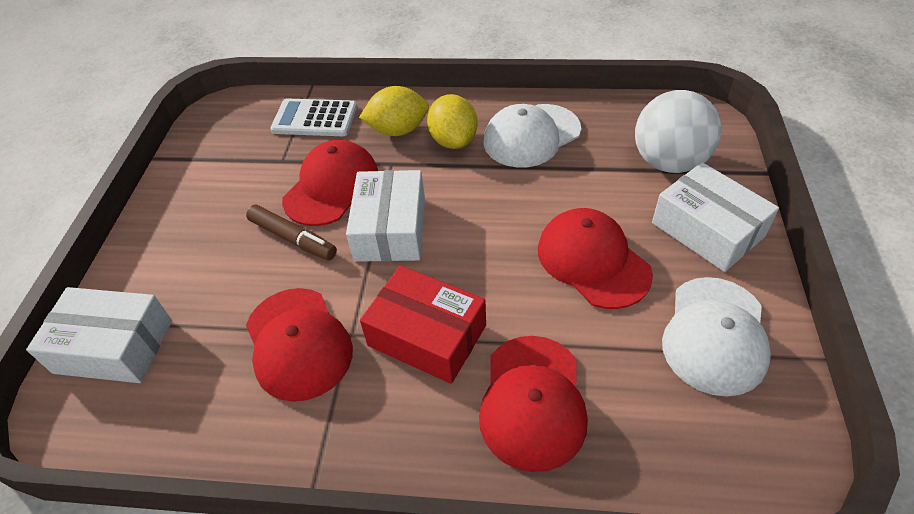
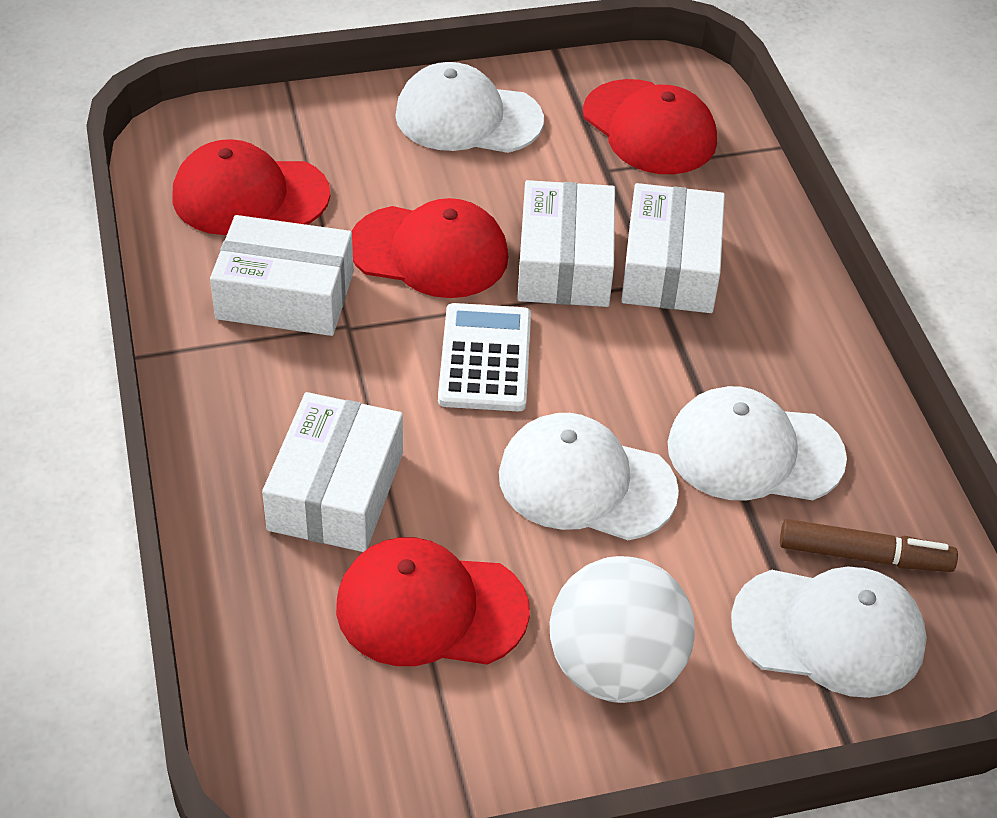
red box: 1 -> 0
white box: 3 -> 4
white cap: 2 -> 4
yellow lemon: 2 -> 0

